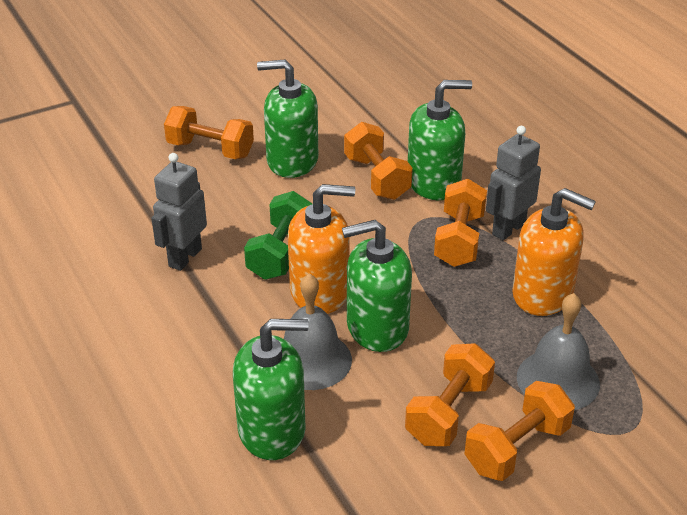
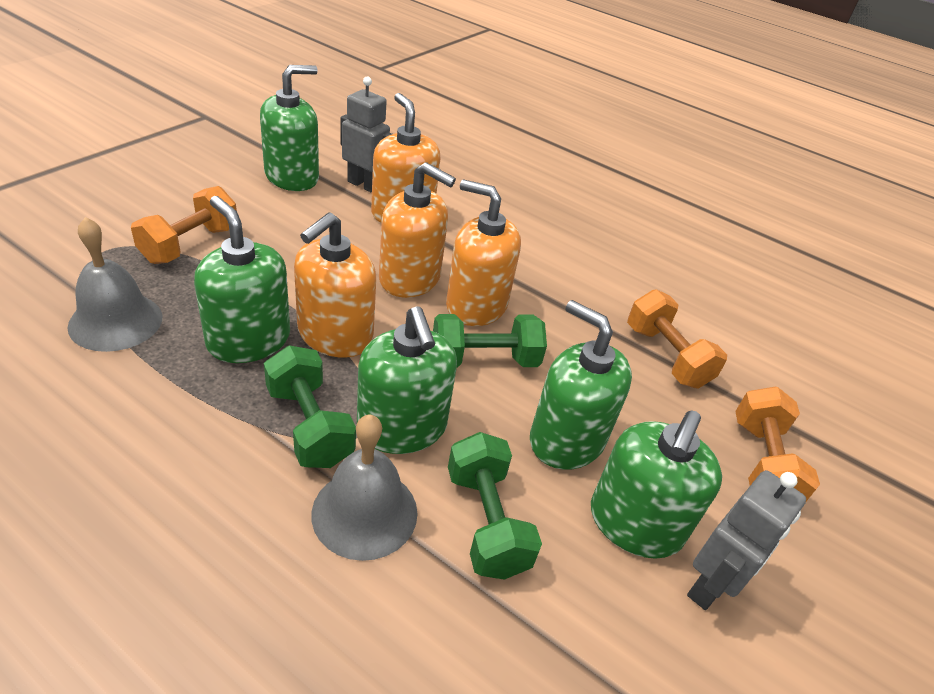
green dumbbell: 1 -> 3
green soap dispenser: 4 -> 5
orange dumbbell: 5 -> 3
orange soap dispenser: 2 -> 4

